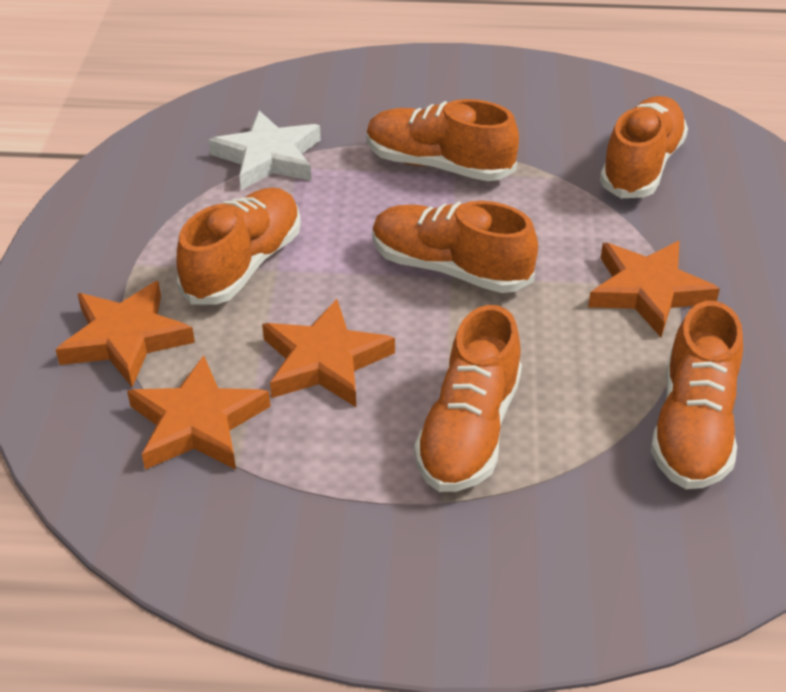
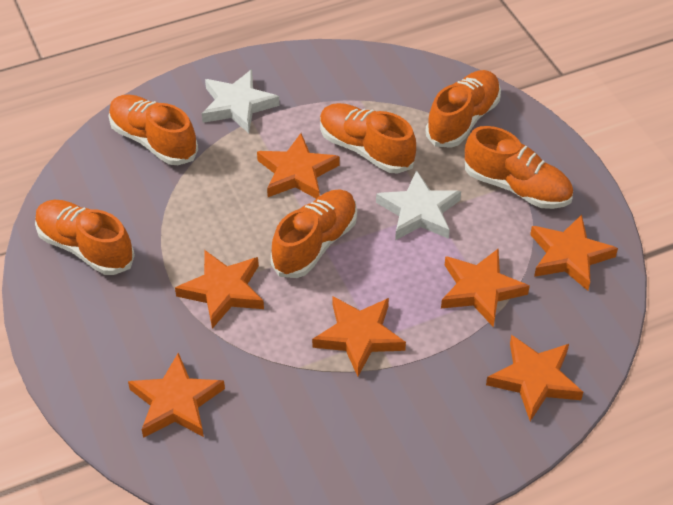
orange star: 4 -> 7
white star: 1 -> 2

